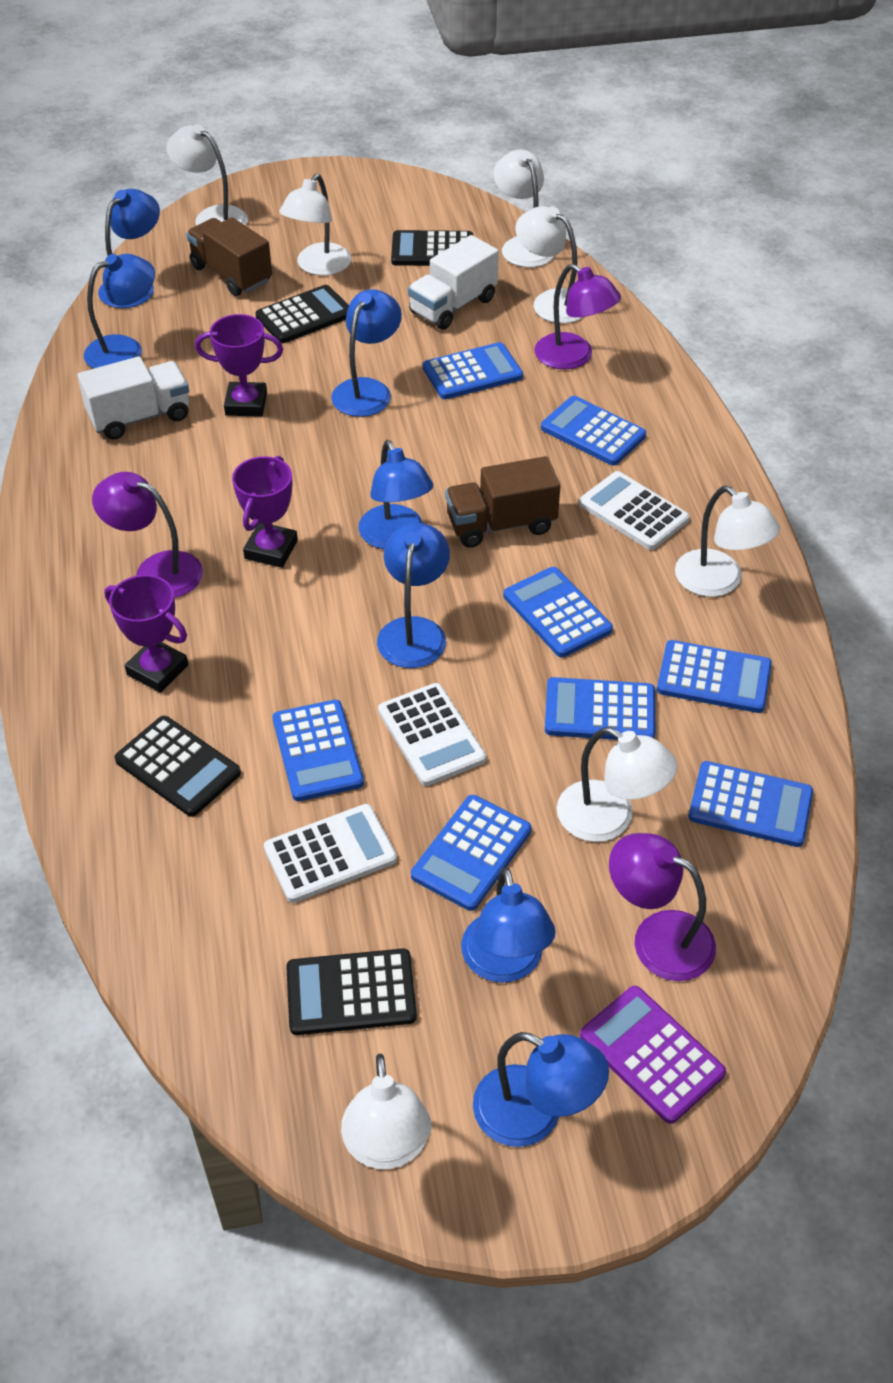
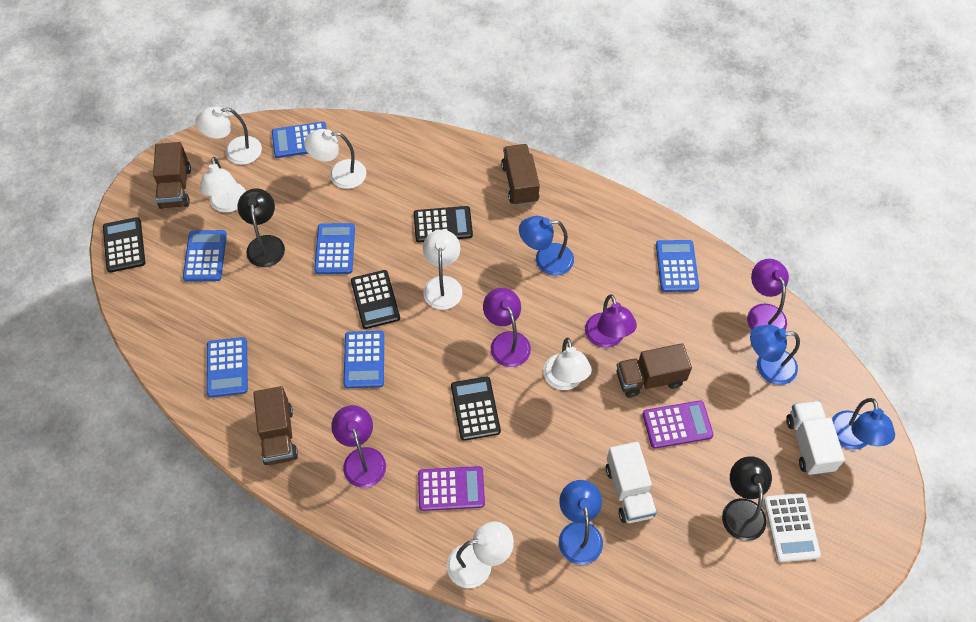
black lamp: 0 -> 2
blue calculator: 8 -> 6
blue lamp: 7 -> 4
brown truck: 2 -> 4
purple calculator: 1 -> 2
purple lamp: 3 -> 4
purple trophy: 3 -> 0
white calculator: 3 -> 1
white lamp: 7 -> 6

